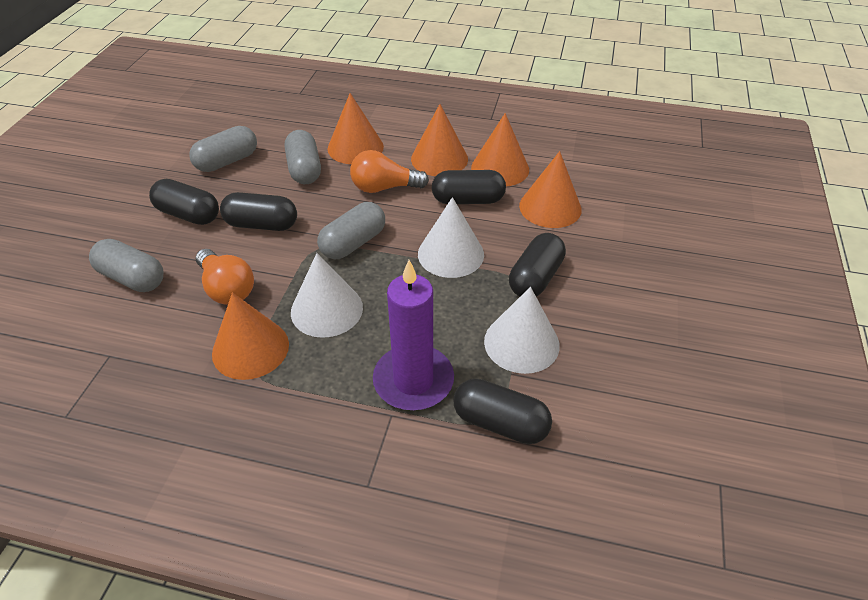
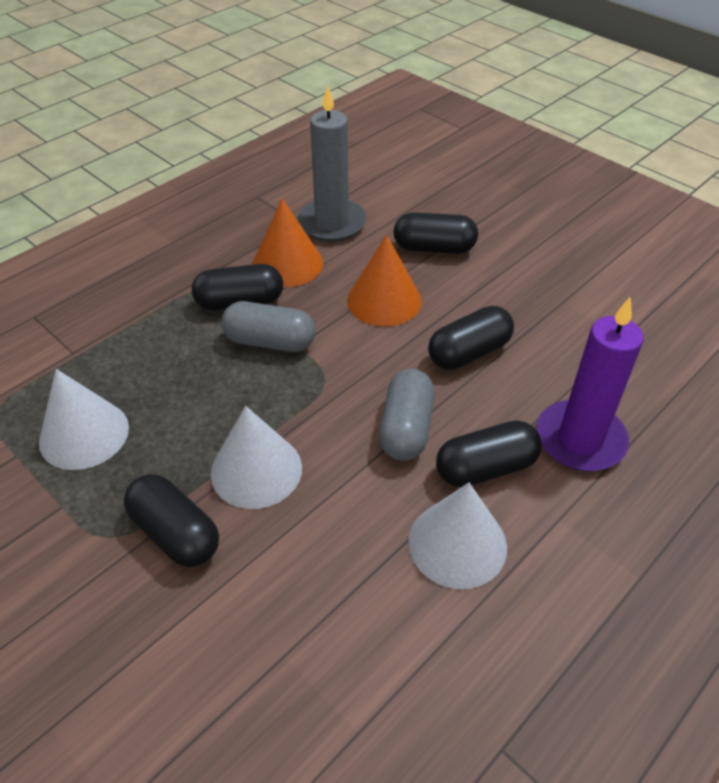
grey candle: 0 -> 1
grey capsule: 4 -> 2
orange cone: 5 -> 2
orange light bulb: 2 -> 0

